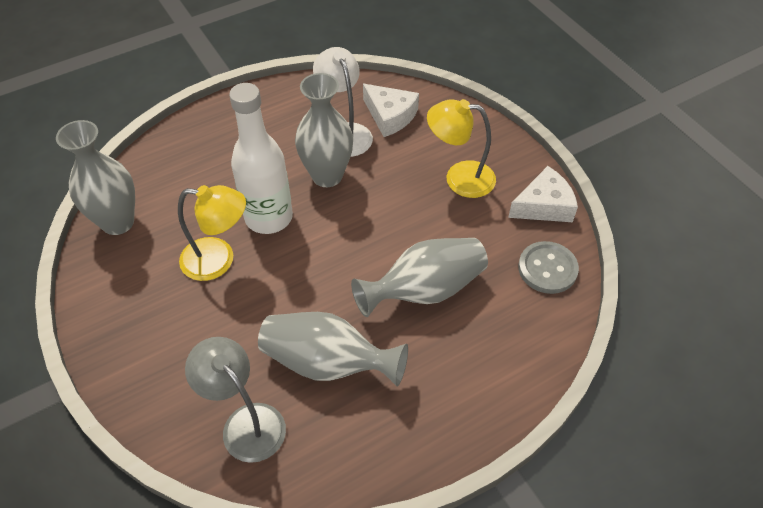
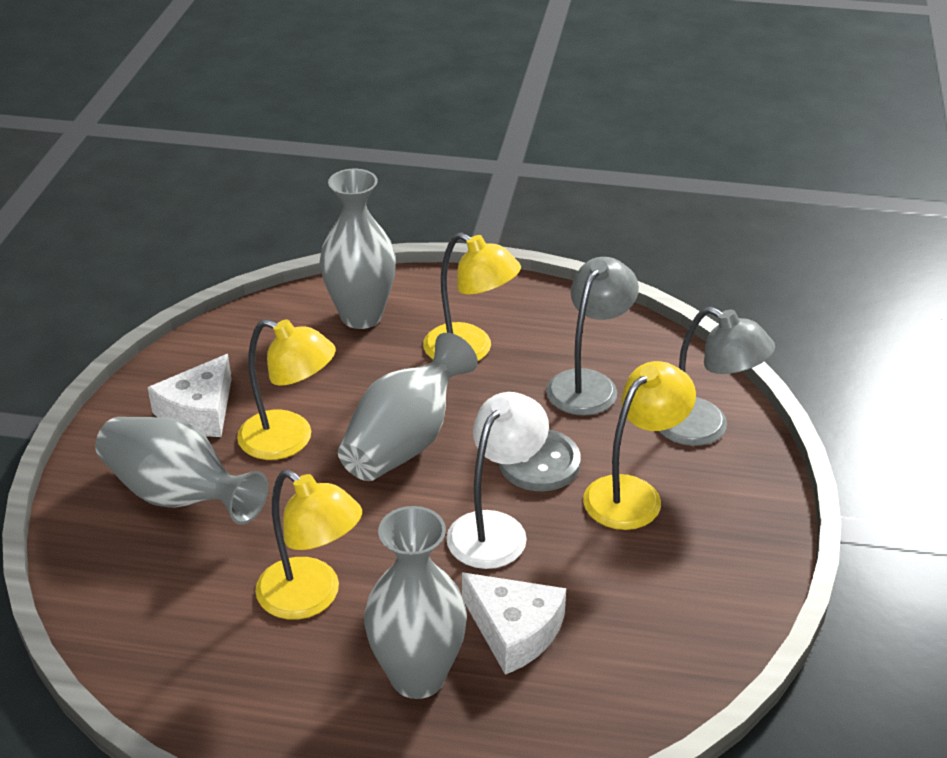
grey lamp: 1 -> 2
white bottle: 1 -> 0
yellow lamp: 2 -> 4

